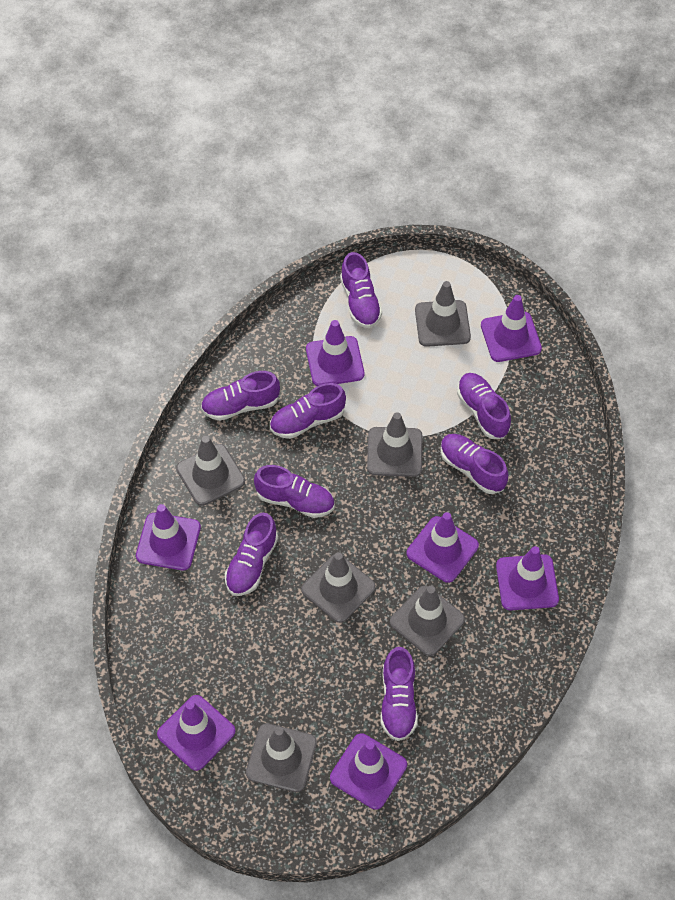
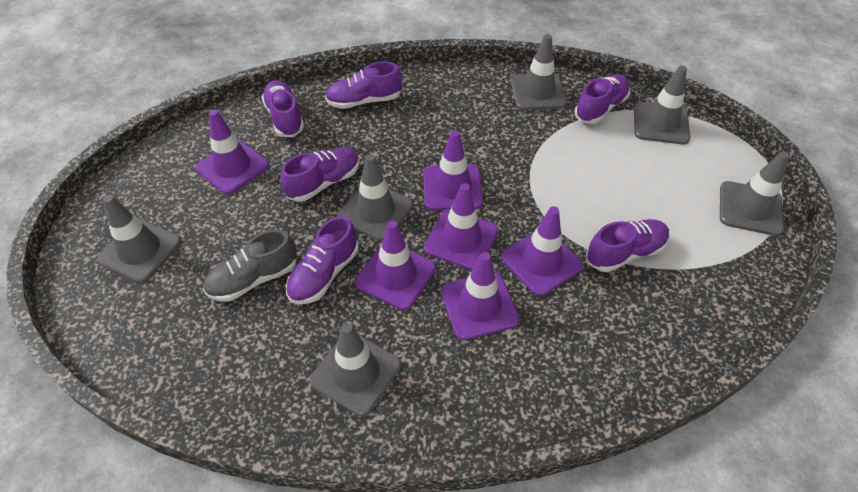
grey shoe: 0 -> 1
purple shoe: 8 -> 6
purple traffic cone: 7 -> 6

